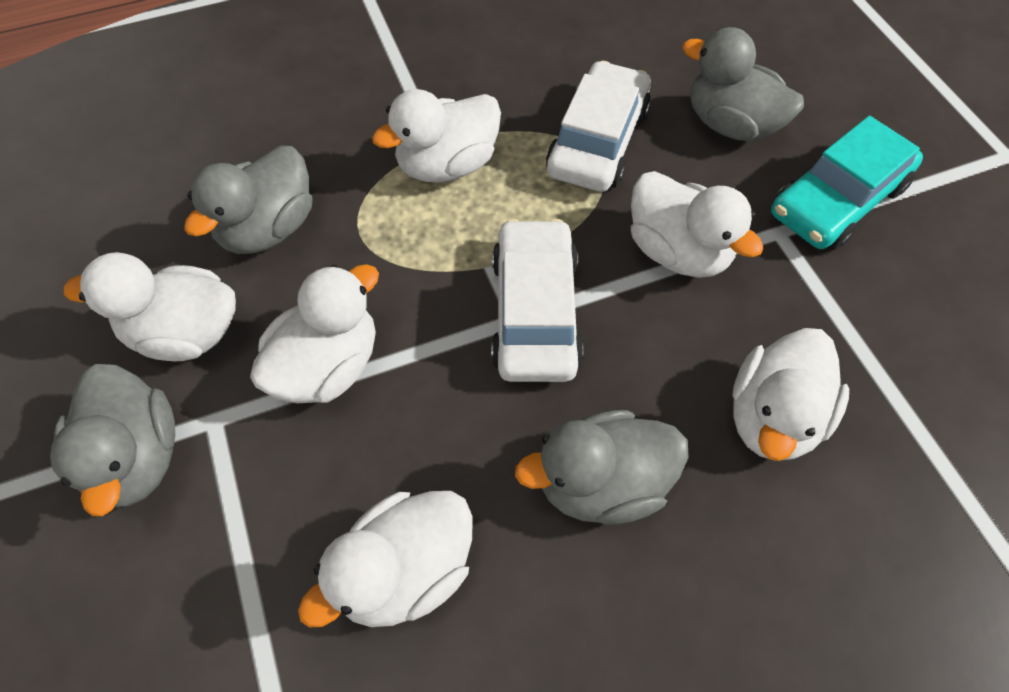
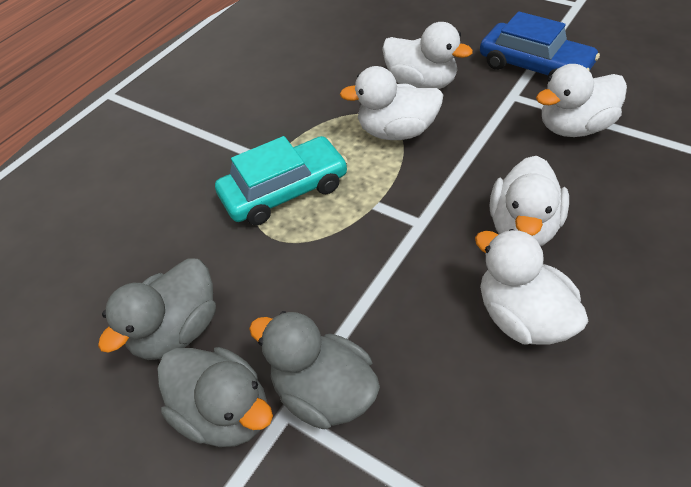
blue car: 0 -> 1
grey duck: 4 -> 3
white car: 2 -> 0
white duck: 6 -> 5

